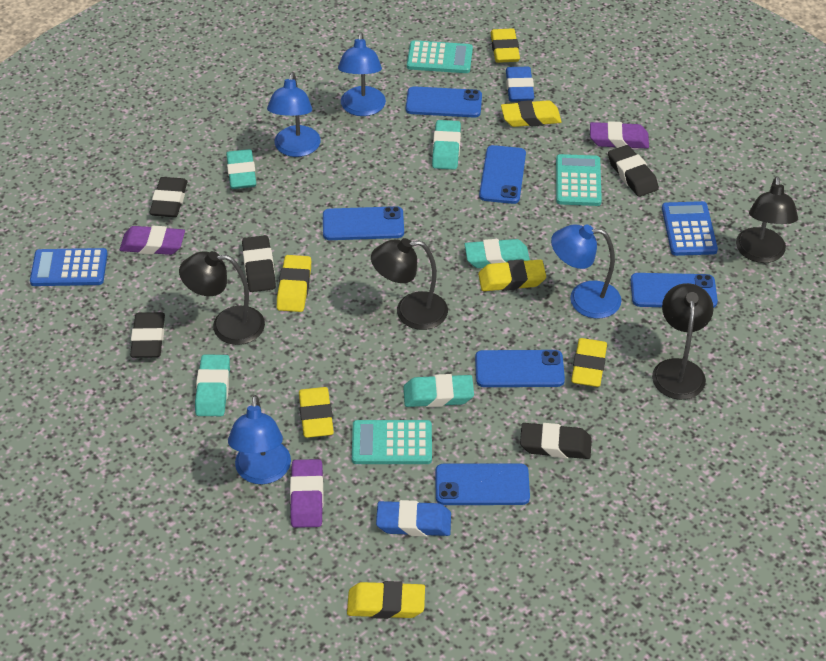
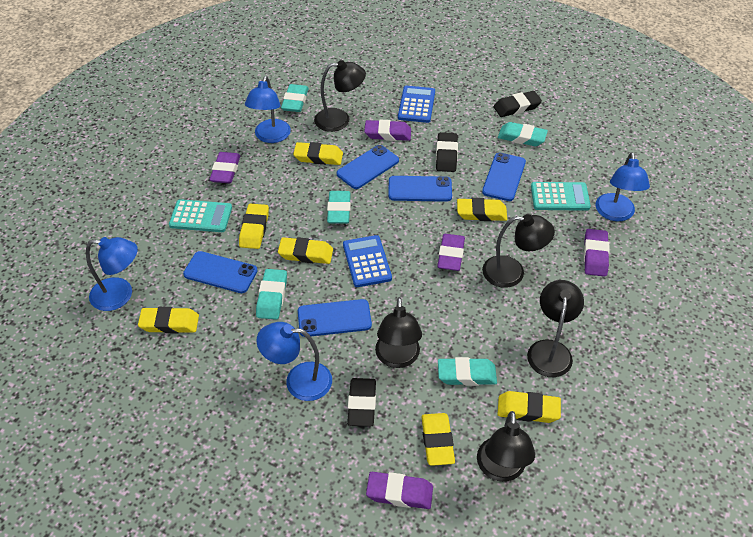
black eraser: 5 -> 3
black lamp: 4 -> 5
blue eraser: 2 -> 0
blue phone: 6 -> 5
purple eraser: 3 -> 5
turquoise calculator: 3 -> 2

